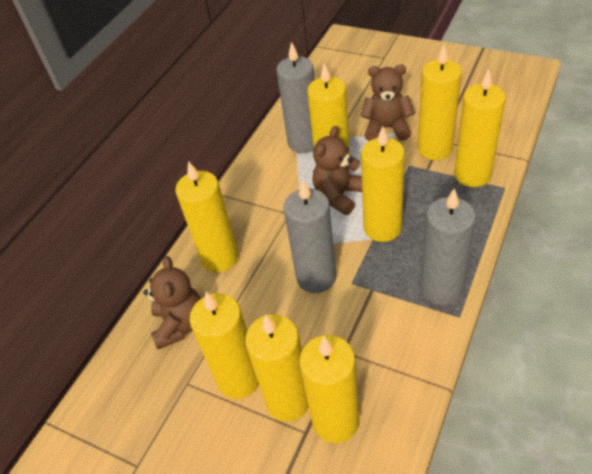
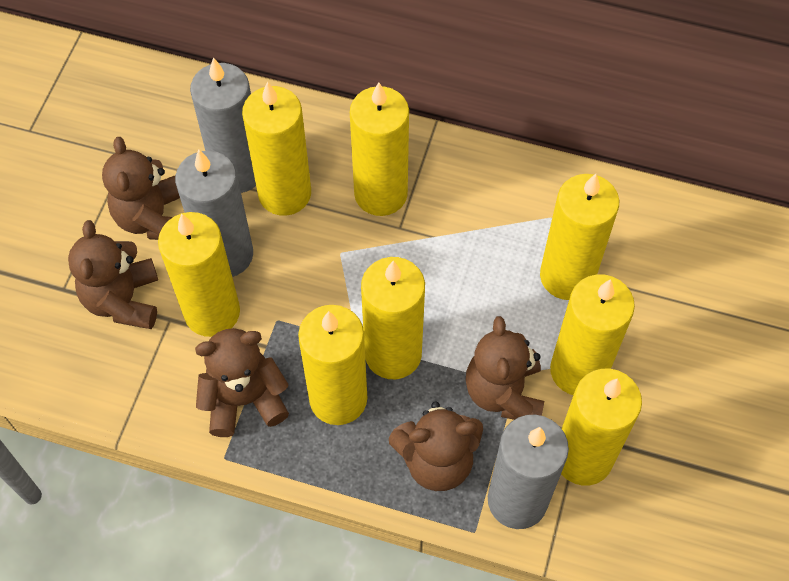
brown teddy bear: 3 -> 5

